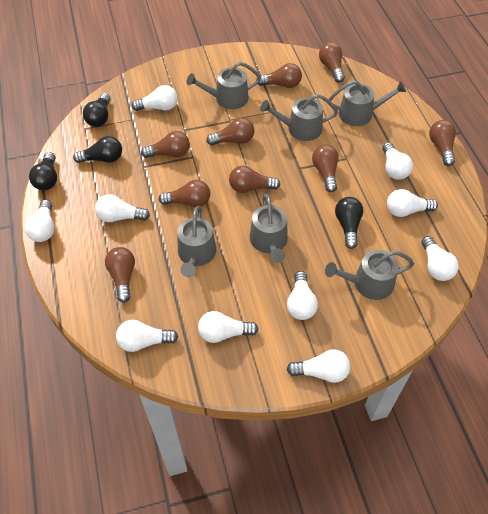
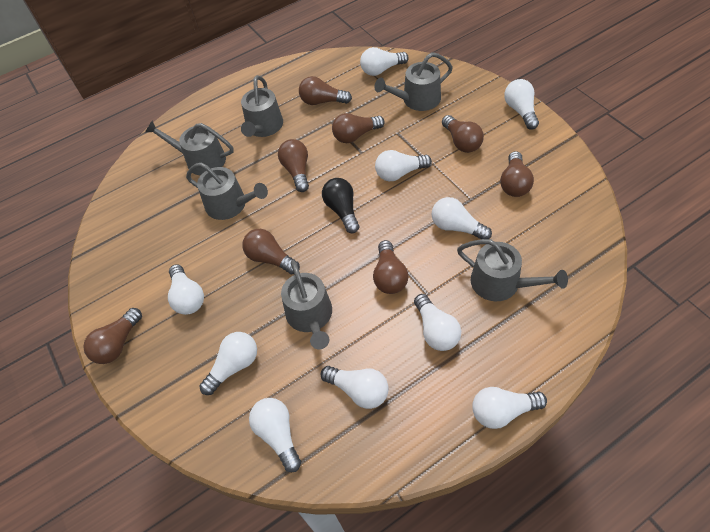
black light bulb: 4 -> 1
brown light bulb: 9 -> 8

